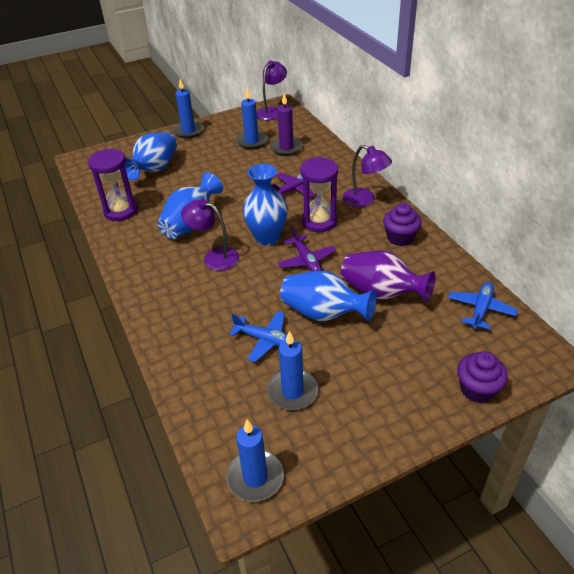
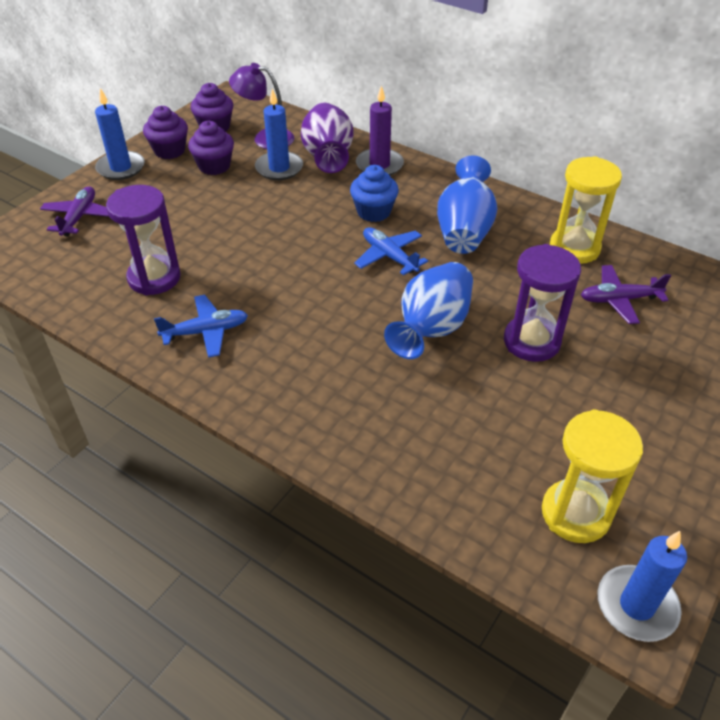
blue candle: 4 -> 3
blue cupcake: 0 -> 1
blue vase: 4 -> 2
purple cupcake: 2 -> 3
purple lamp: 3 -> 1
yellow hourglass: 0 -> 2

